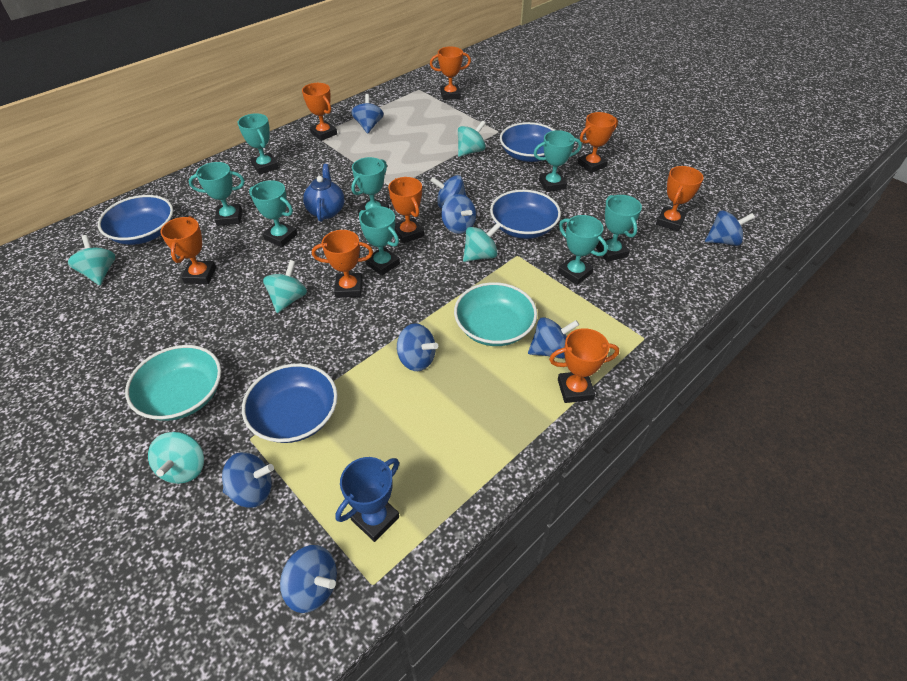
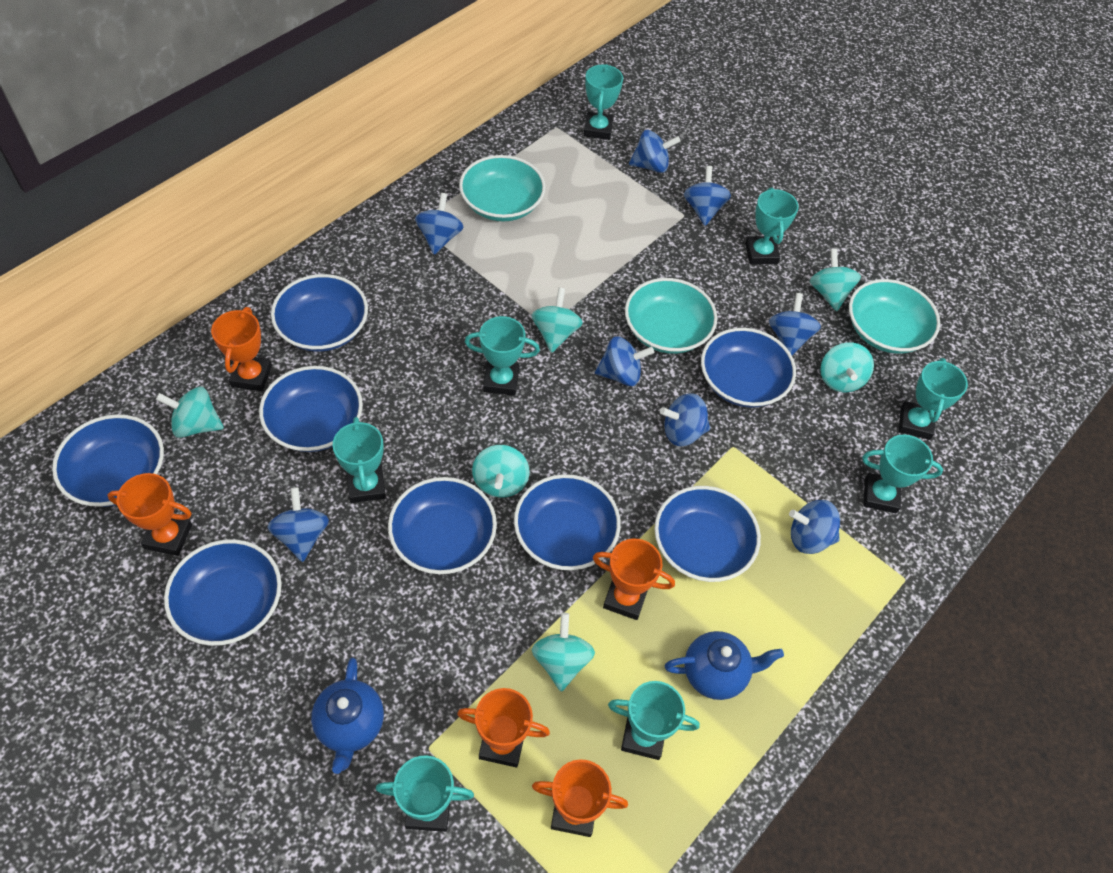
blue bowl: 4 -> 8
blue teapot: 1 -> 2
blue trophy: 1 -> 0
orange trophy: 8 -> 5
turquoise bowl: 2 -> 3
turquoise spinning top: 5 -> 6

